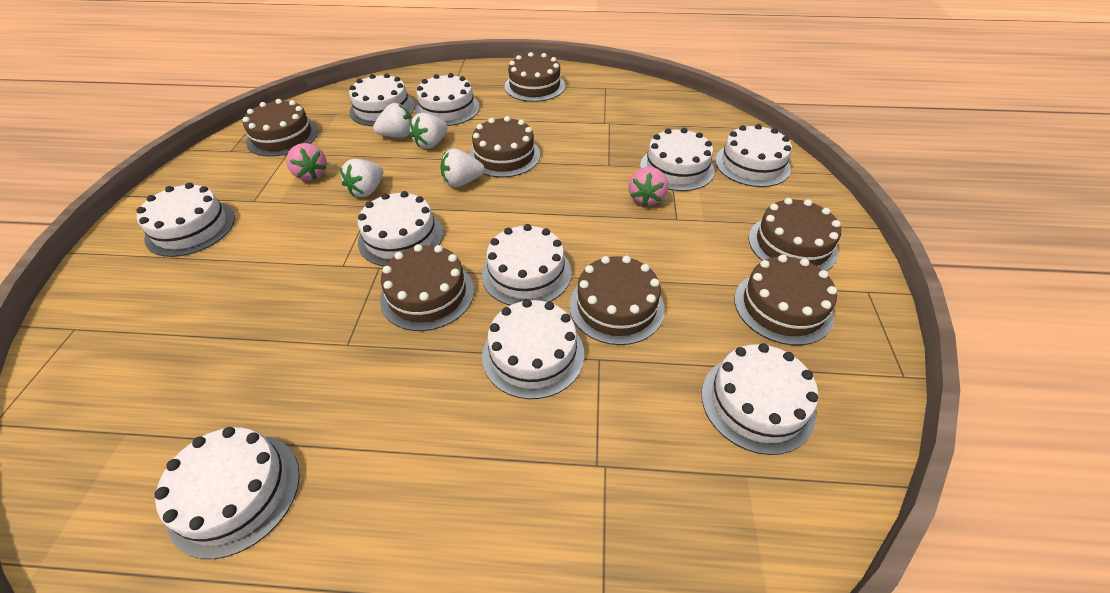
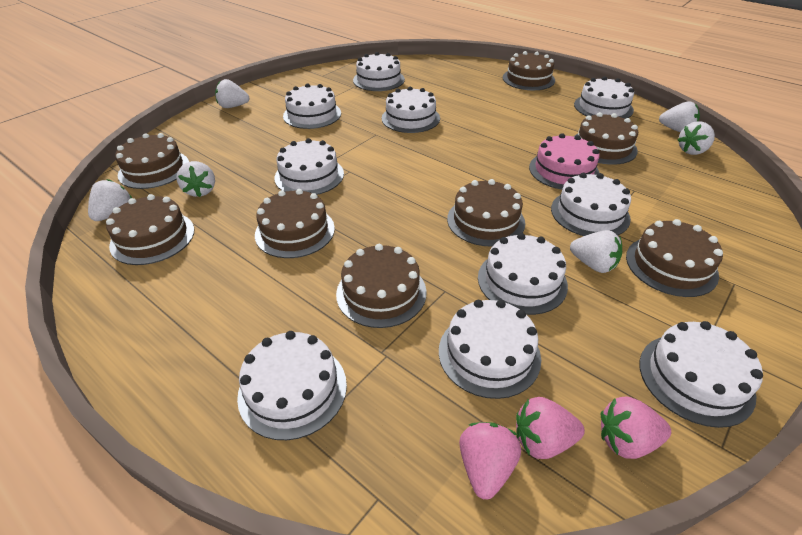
brown cake: 7 -> 8
pink cake: 0 -> 1
pink strawberry: 2 -> 3
white strawberry: 4 -> 6

